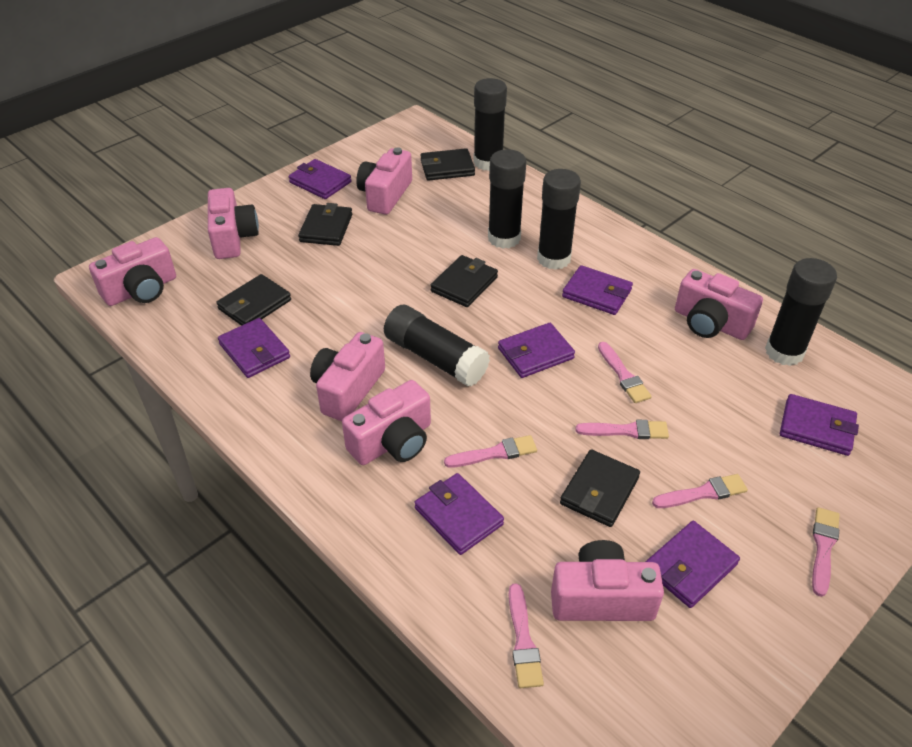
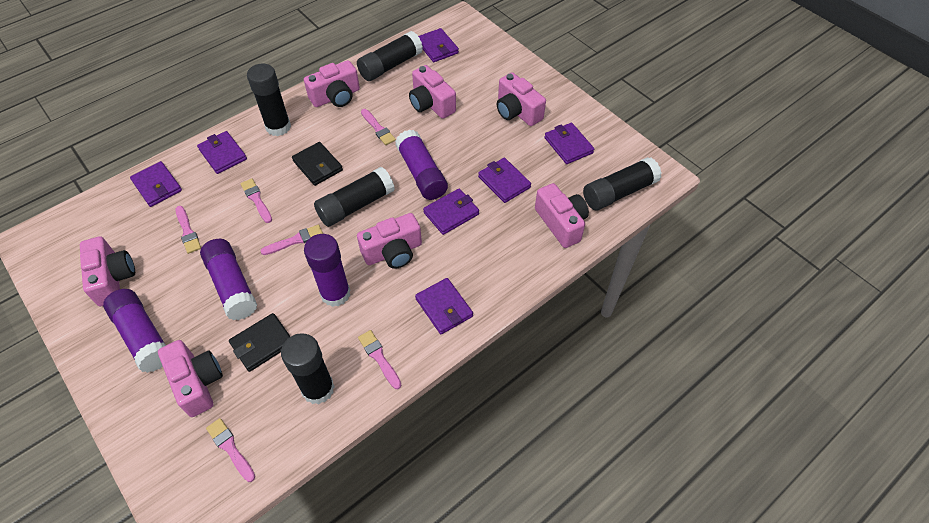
black wallet: 5 -> 2
purple glue stick: 0 -> 4

